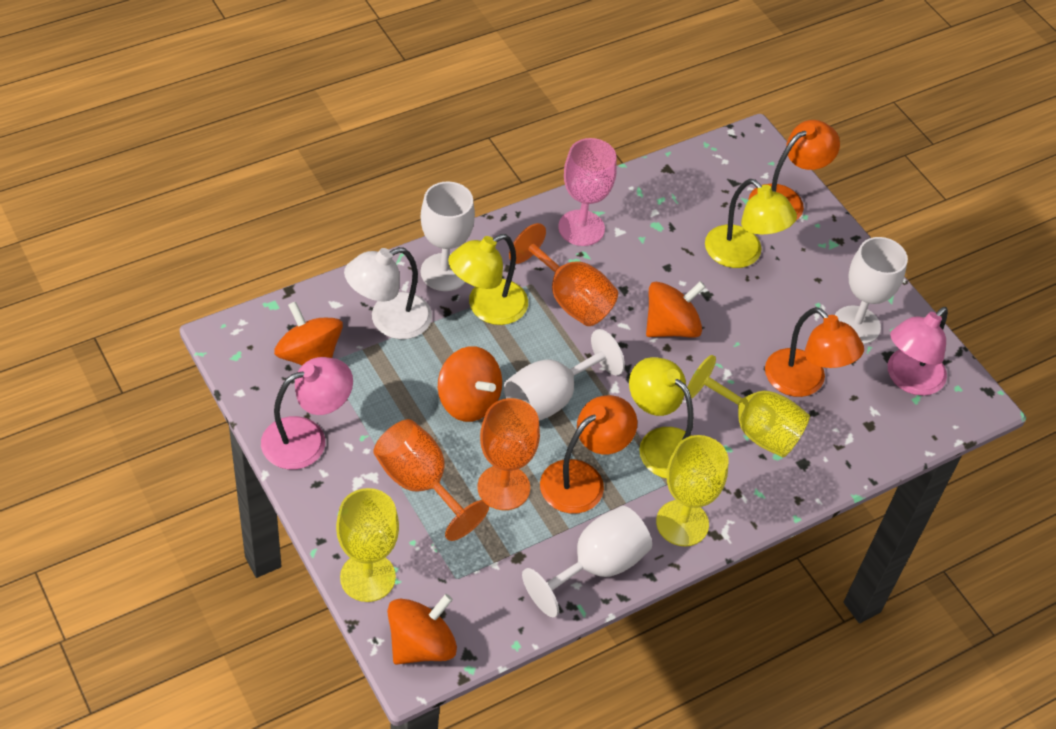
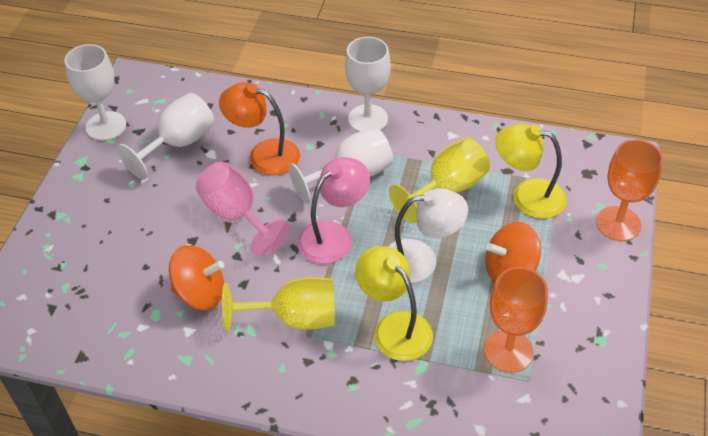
orange goblet: 3 -> 2
orange lamp: 3 -> 1
orange spinning top: 4 -> 2
pink lamp: 2 -> 1
yellow goblet: 3 -> 2
yellow lamp: 3 -> 2

